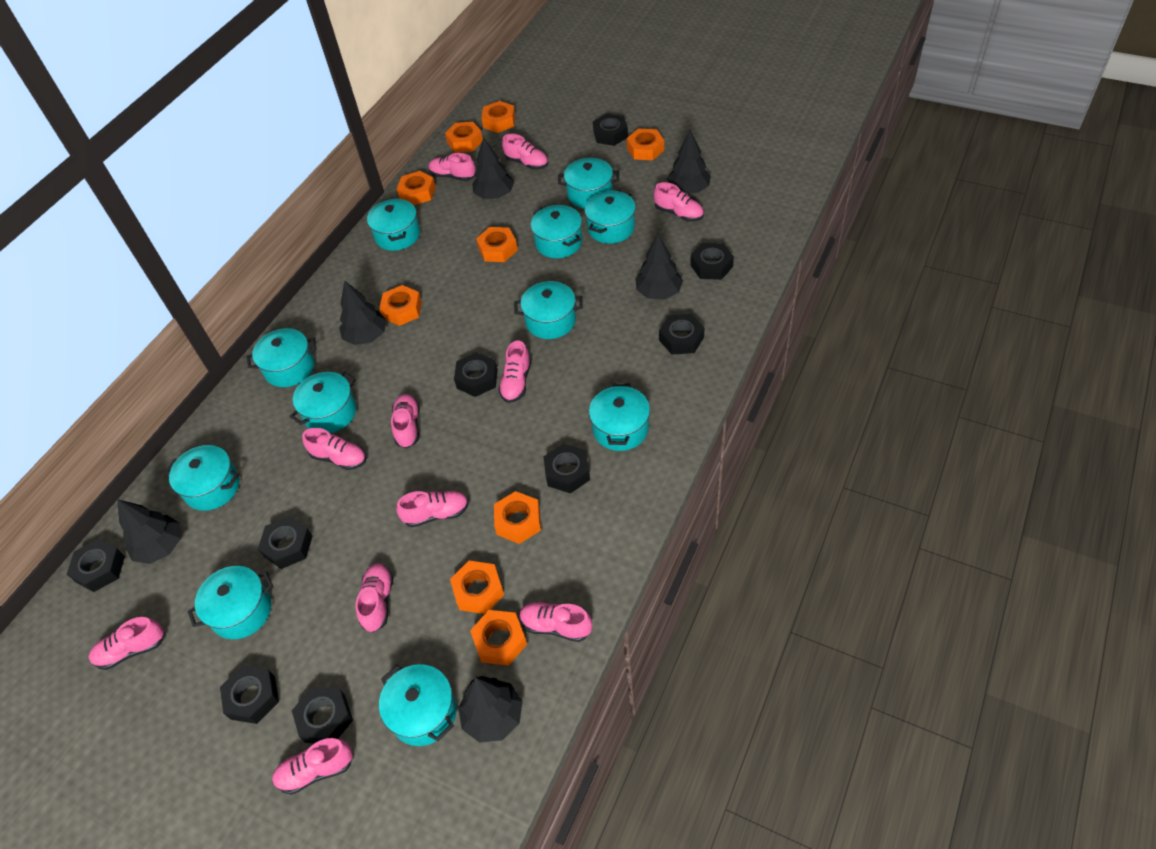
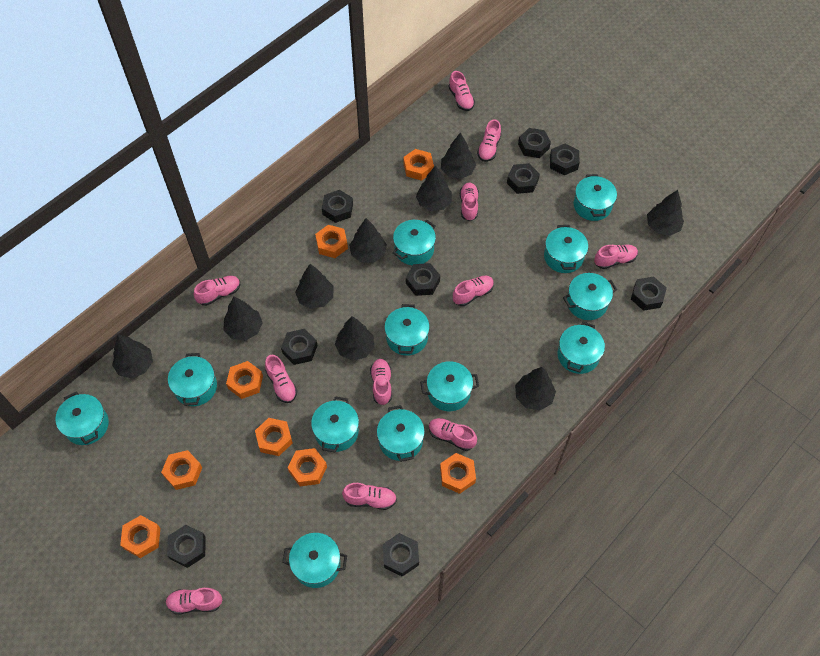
black tree: 6 -> 9
orange nut: 9 -> 8
turquoise pot: 11 -> 12

